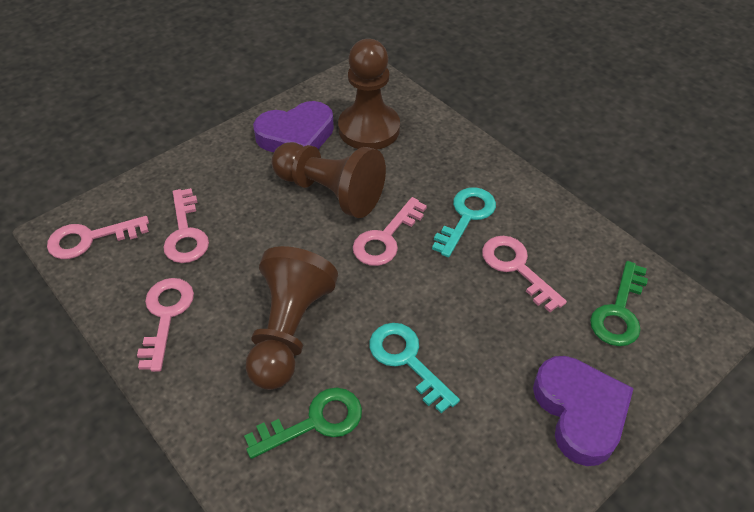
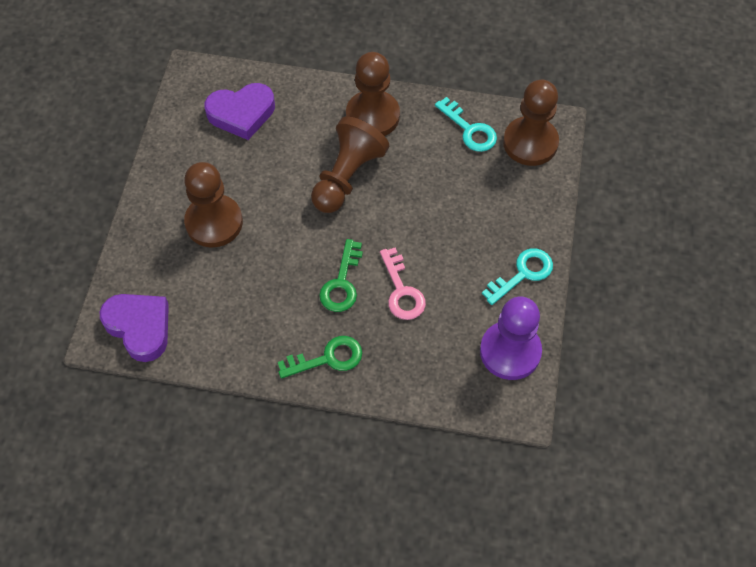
brown pawn: 3 -> 4
pink key: 5 -> 1
purple pawn: 0 -> 1

